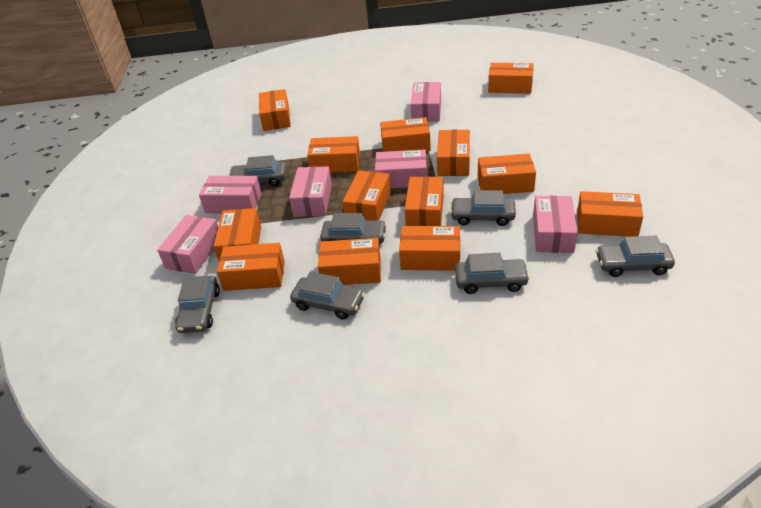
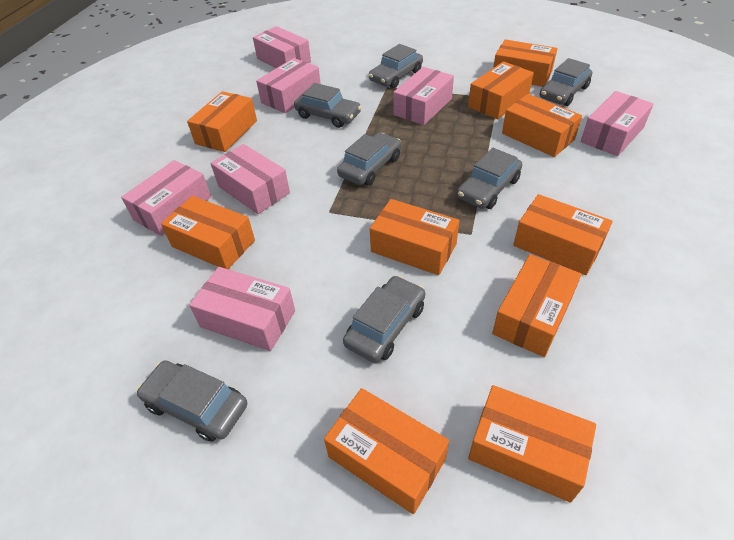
orange box: 13 -> 10
pink box: 6 -> 7

